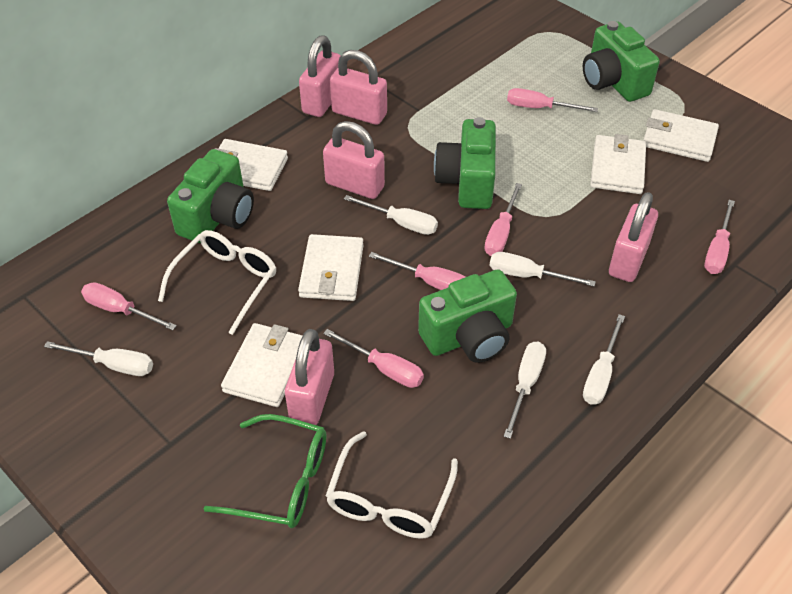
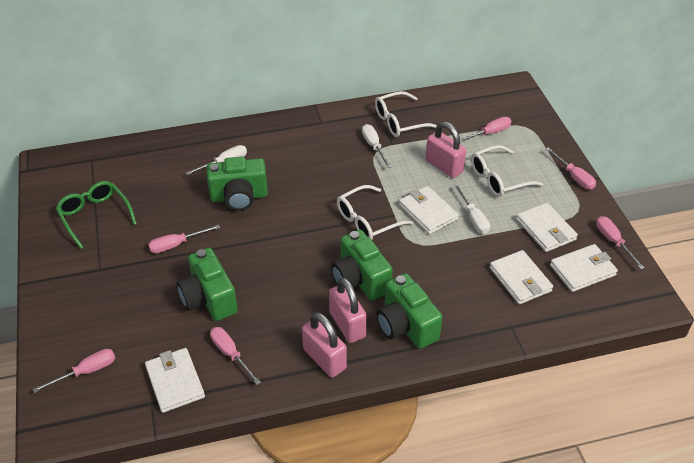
pink padlock: 5 -> 3
white glasses: 2 -> 3
white screwdriver: 5 -> 3

